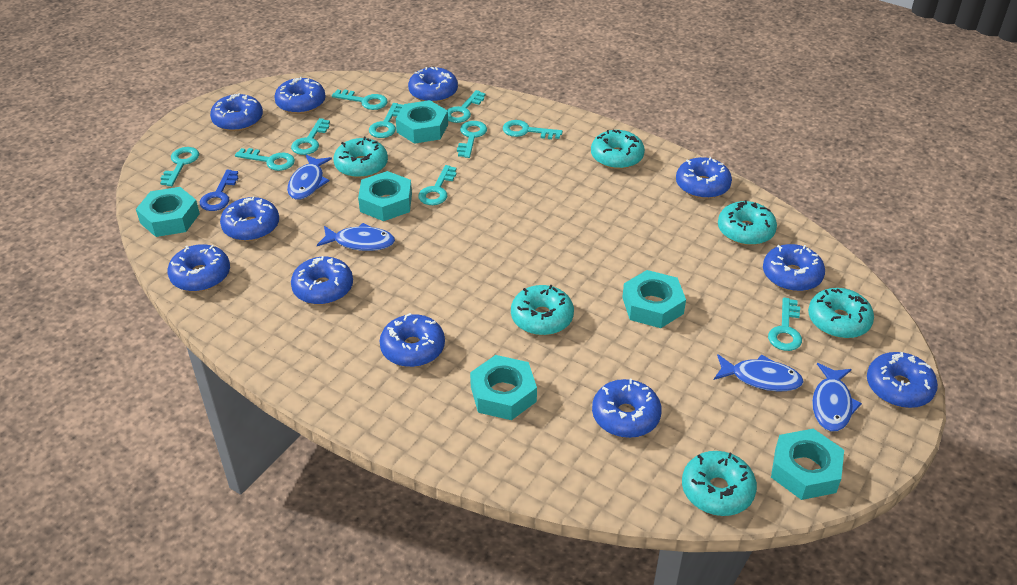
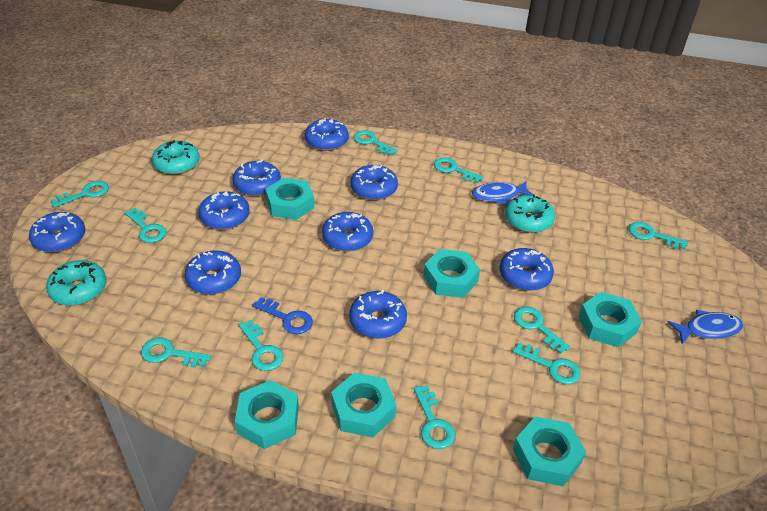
blue donut: 11 -> 9
blue fish: 4 -> 2
turquoise donut: 6 -> 3

